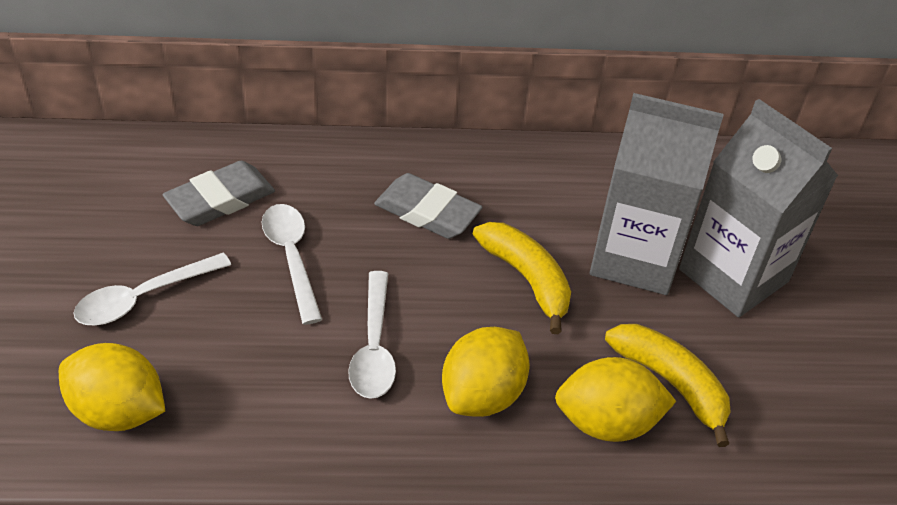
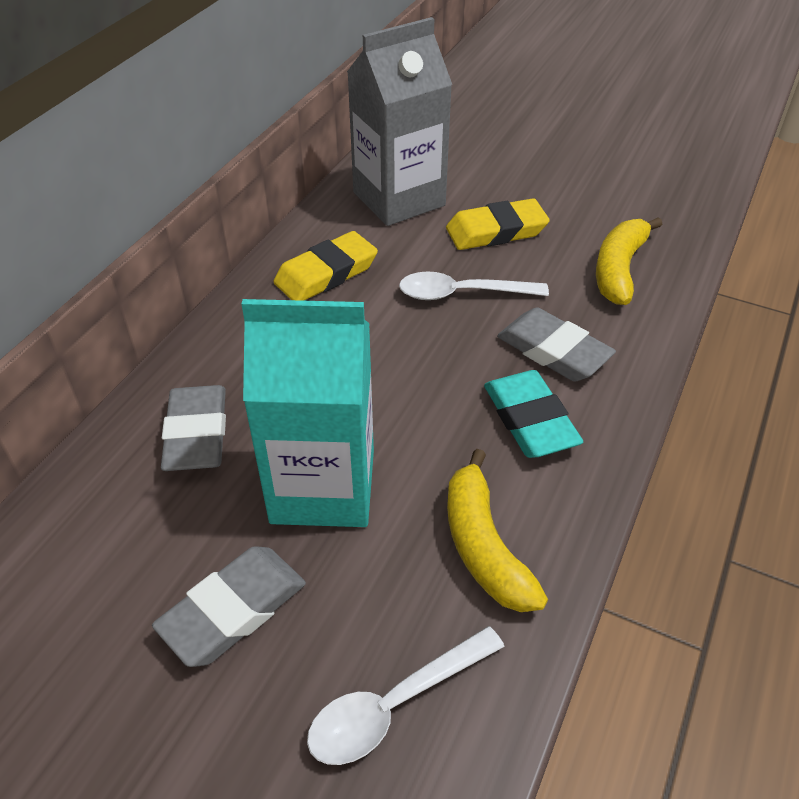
grey carton: 2 -> 1
grey eraser: 2 -> 3
turquoise carton: 0 -> 1
turquoise eraser: 0 -> 1
white spoon: 3 -> 2
yellow eraser: 0 -> 2
yellow lemon: 3 -> 0

